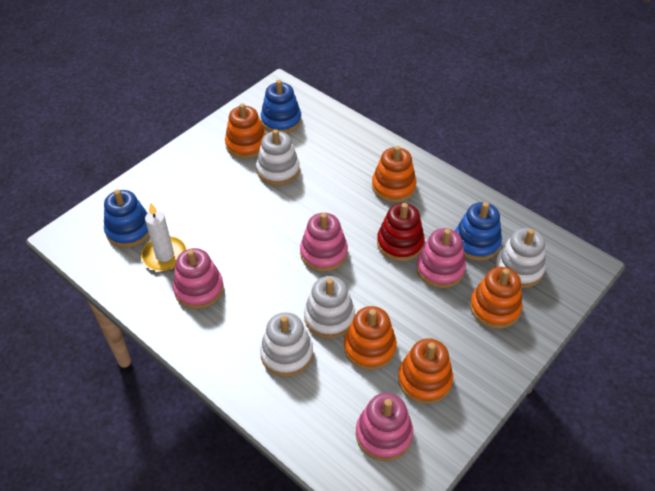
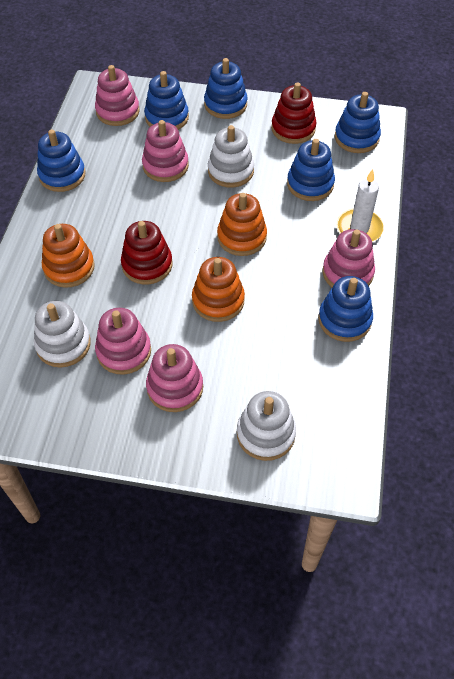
blue stacking toy: 3 -> 6
orange stacking toy: 5 -> 3
pink stacking toy: 4 -> 5
red stacking toy: 1 -> 2
white stacking toy: 4 -> 3

